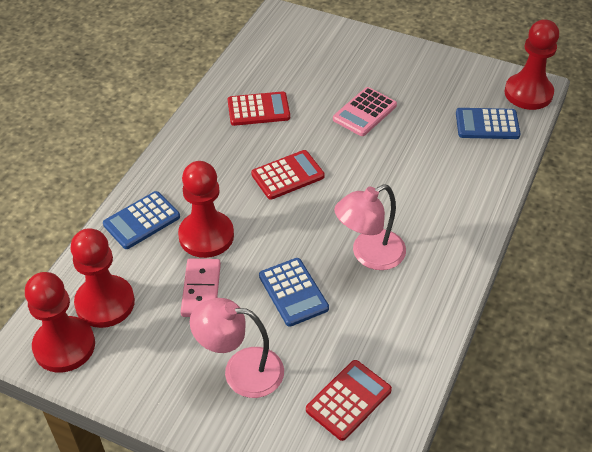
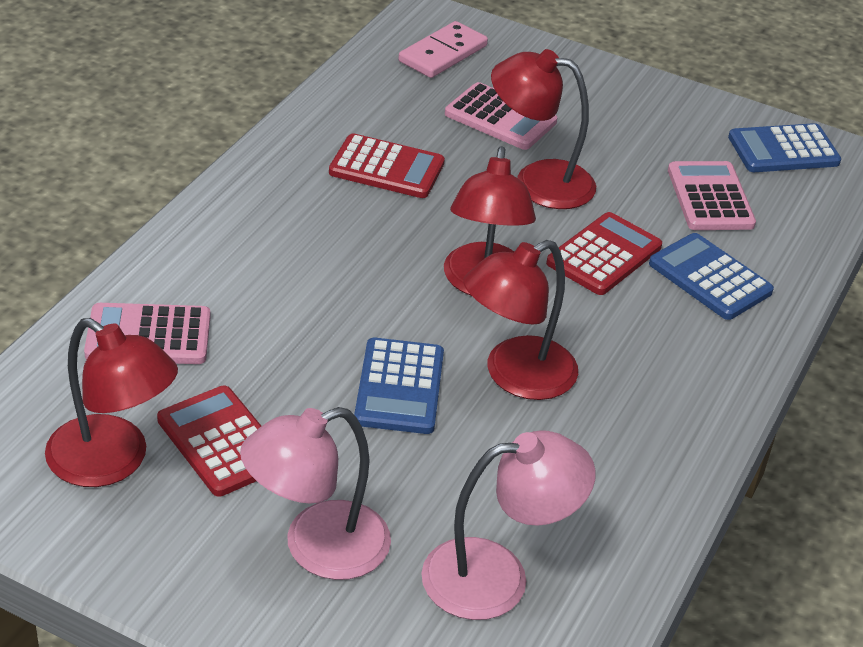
pink calculator: 1 -> 3
red lamp: 0 -> 4
red pawn: 4 -> 0

